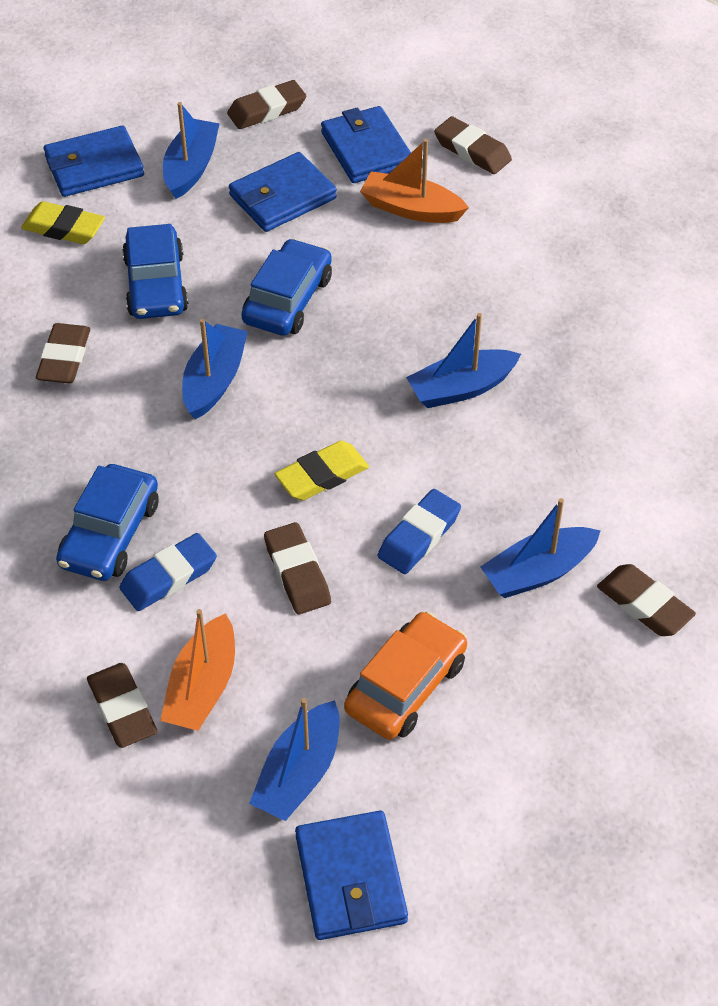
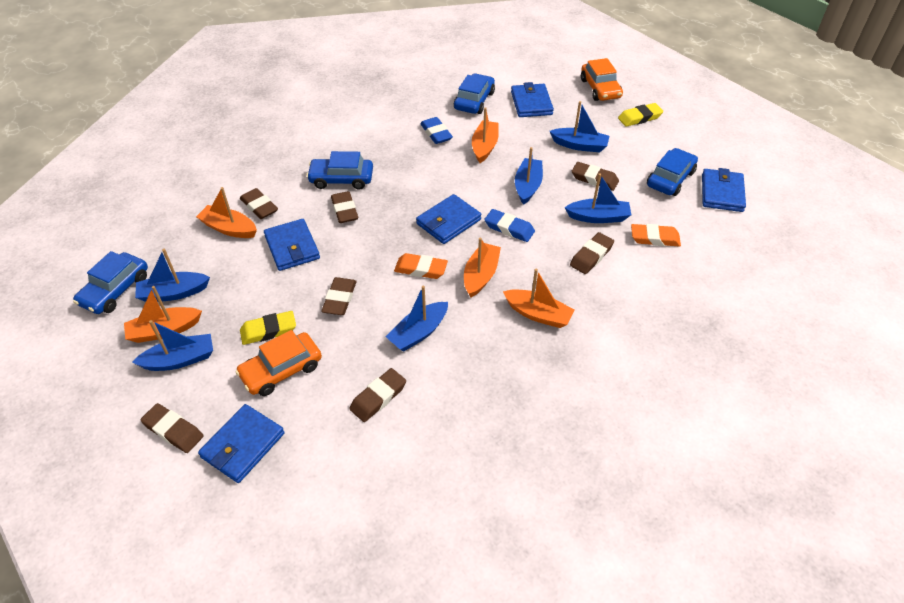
blue boat: 5 -> 6
blue car: 3 -> 4
blue wallet: 4 -> 5
brown eraser: 6 -> 7
orange boat: 2 -> 5
orange car: 1 -> 2
orange eraser: 0 -> 2

